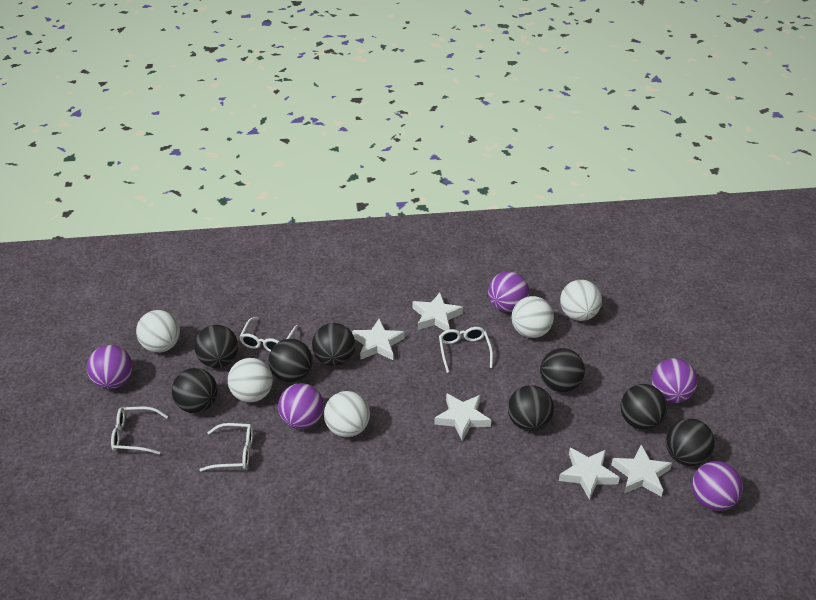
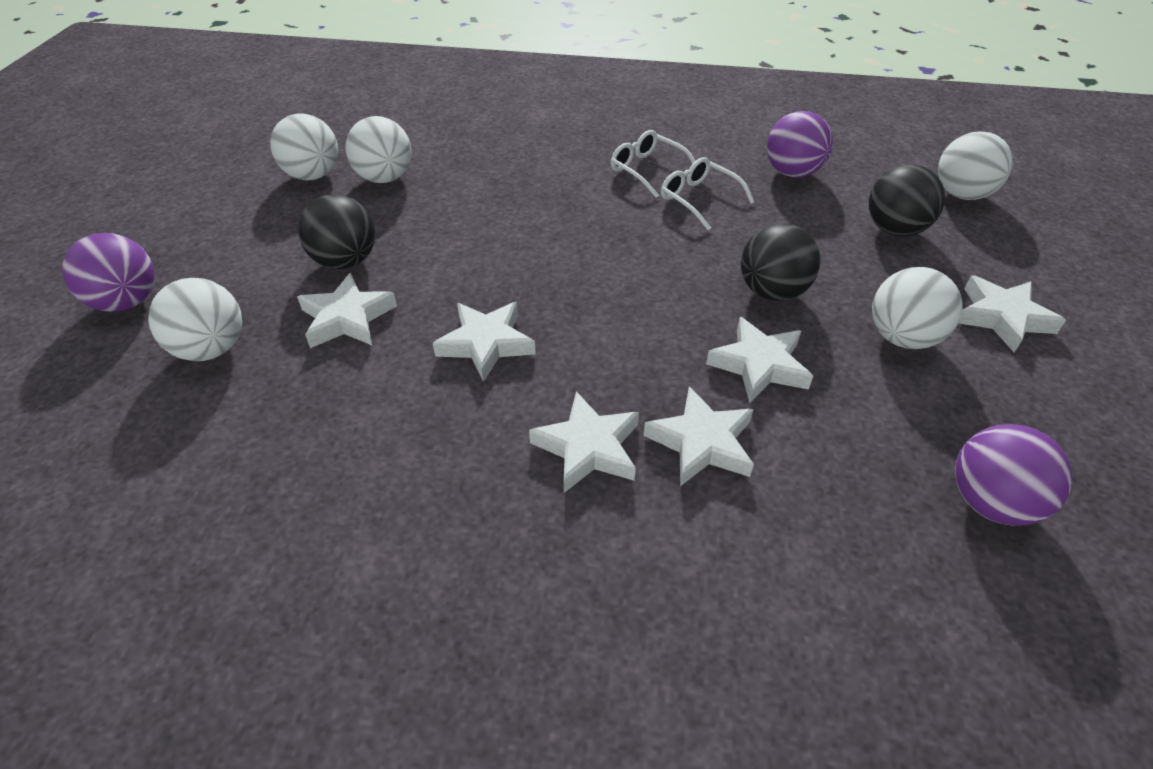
black ball: 8 -> 3
purple ball: 5 -> 3
white glasses: 4 -> 2
white star: 5 -> 6

